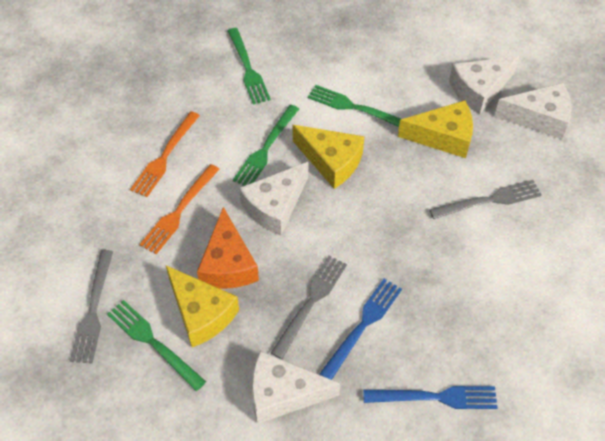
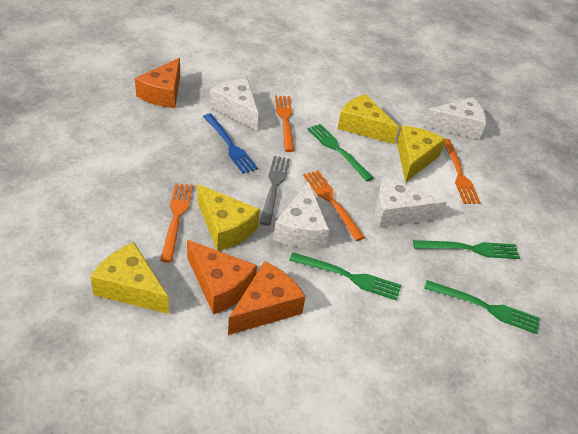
blue fork: 2 -> 1
grey fork: 3 -> 1
orange cheese: 1 -> 3
orange fork: 2 -> 4
yellow cheese: 3 -> 4

